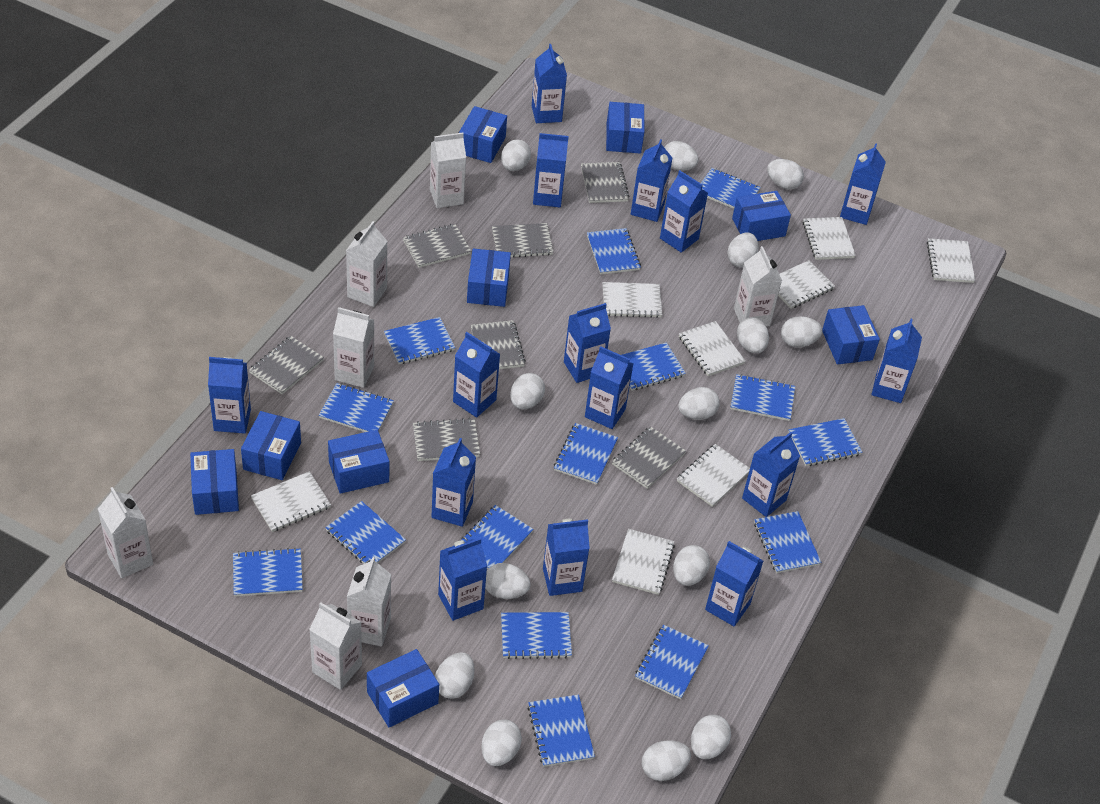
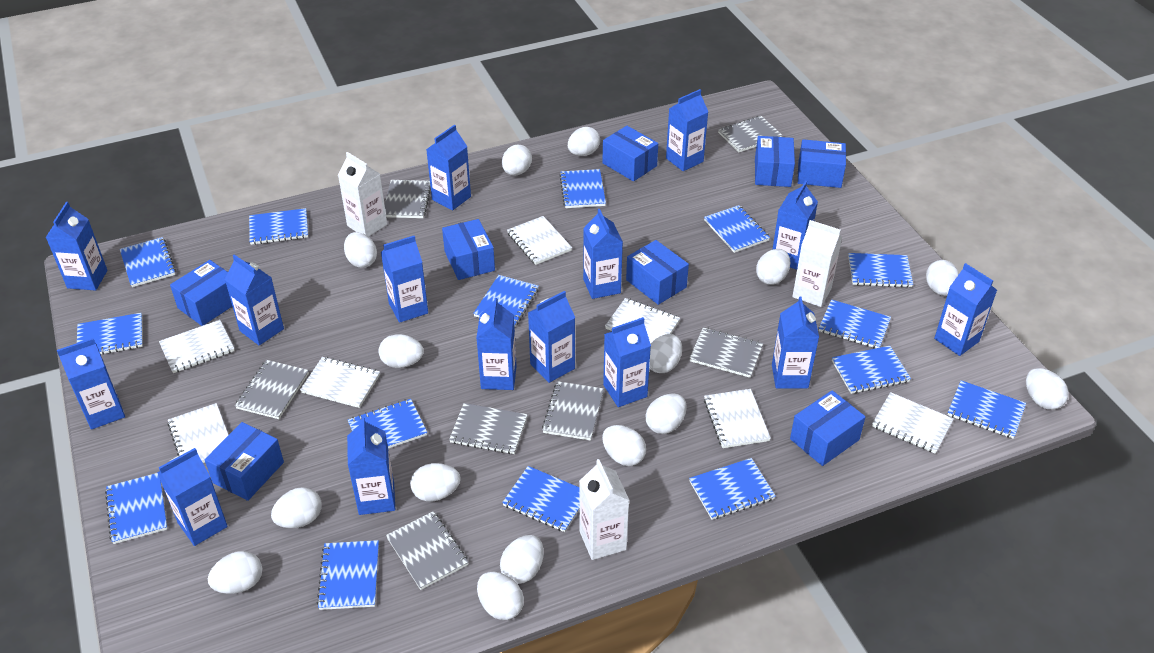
blue box: 9 -> 8
white carton: 7 -> 3
white egg: 14 -> 15
white notebook: 8 -> 7

